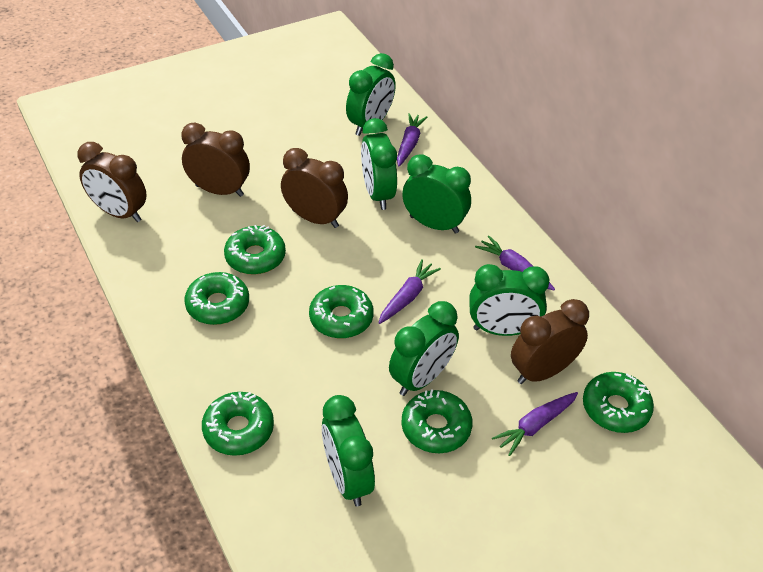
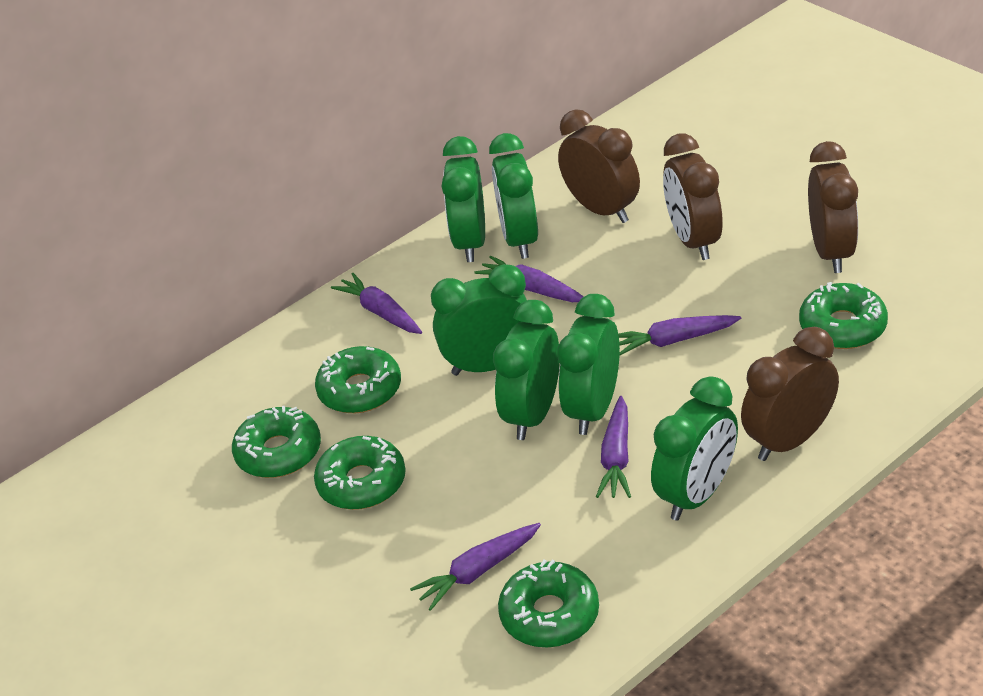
green donut: 6 -> 5
purple carrot: 4 -> 5

